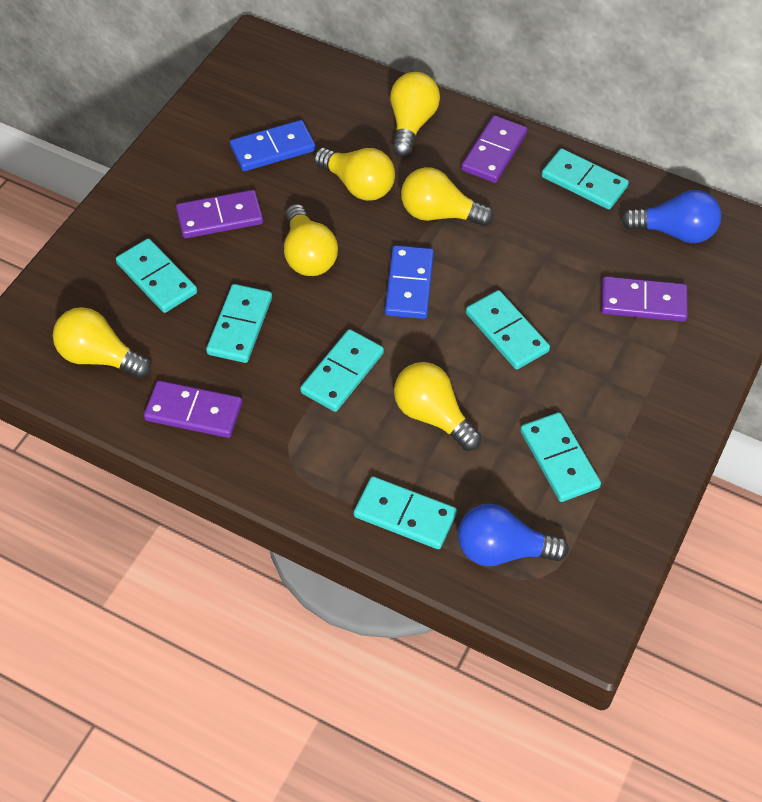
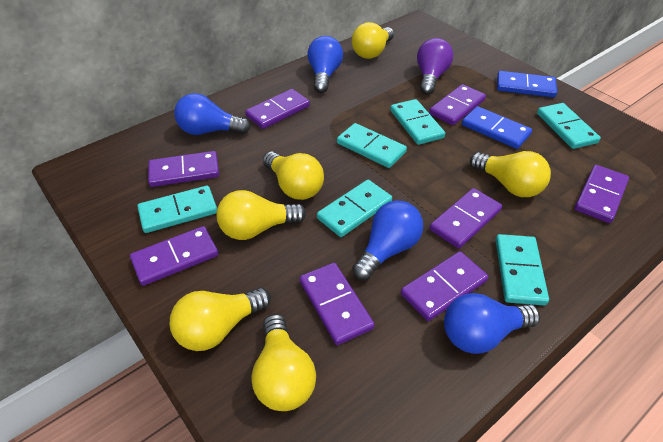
blue light bulb: 2 -> 4
purple domino: 4 -> 8
purple light bulb: 0 -> 1
turquoise domino: 7 -> 6

